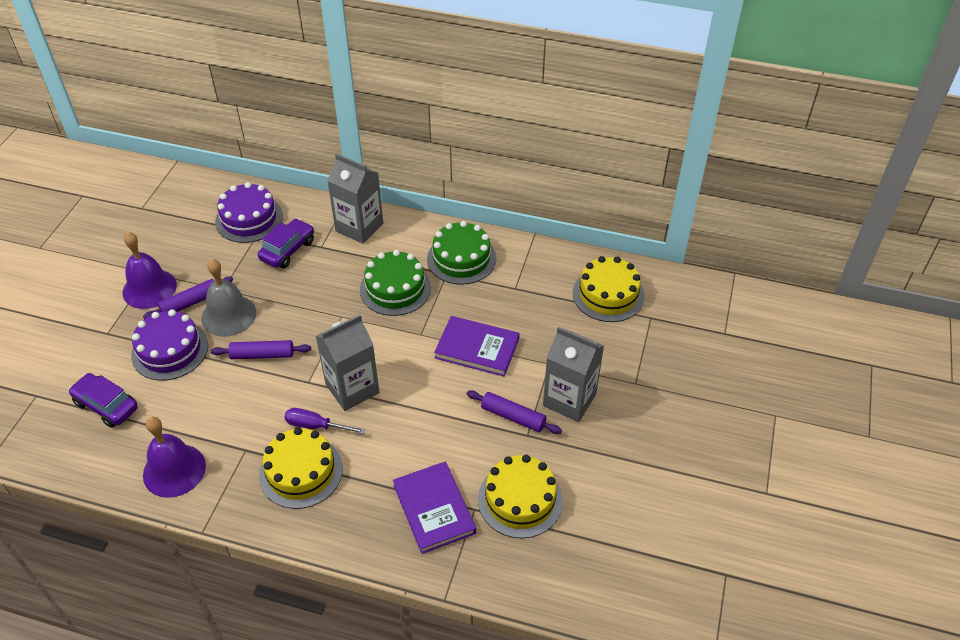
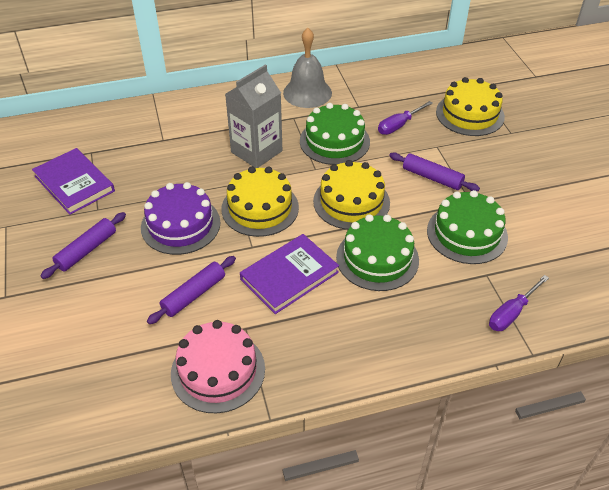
green cake: 2 -> 3
grey carton: 3 -> 1
pink cake: 0 -> 1
purple bell: 2 -> 0
purple cake: 2 -> 1
purple car: 2 -> 0
purple screwdriver: 1 -> 2

